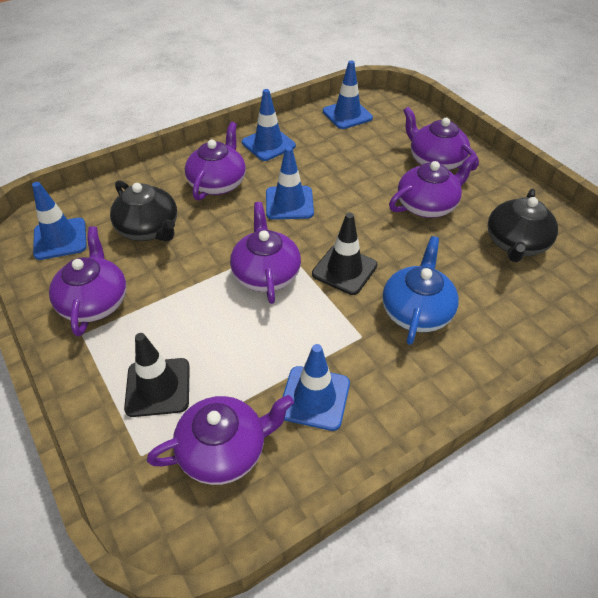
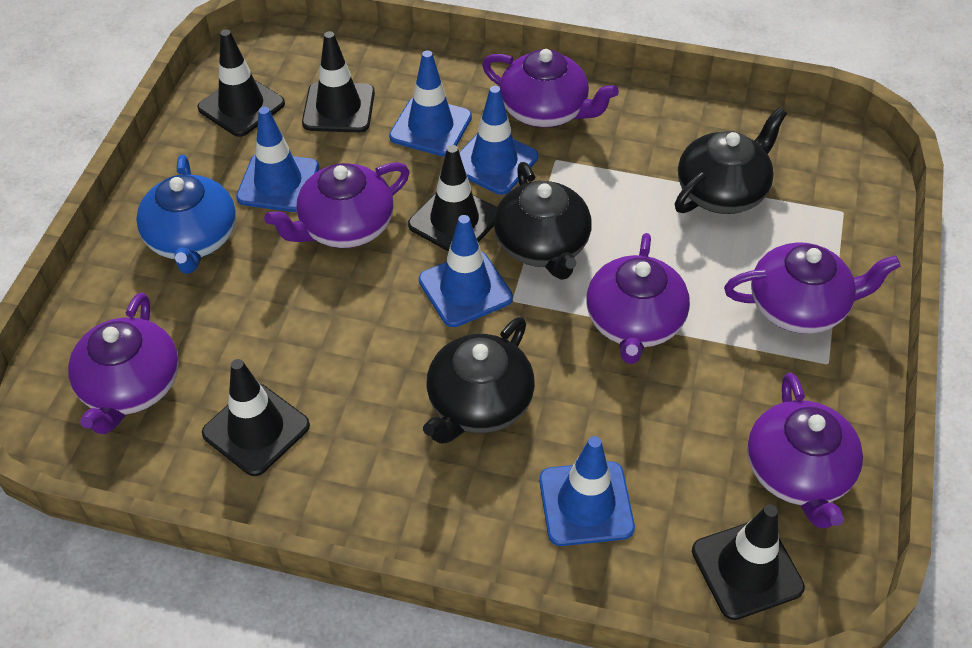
black teapot: 2 -> 3
black traffic cone: 2 -> 5

